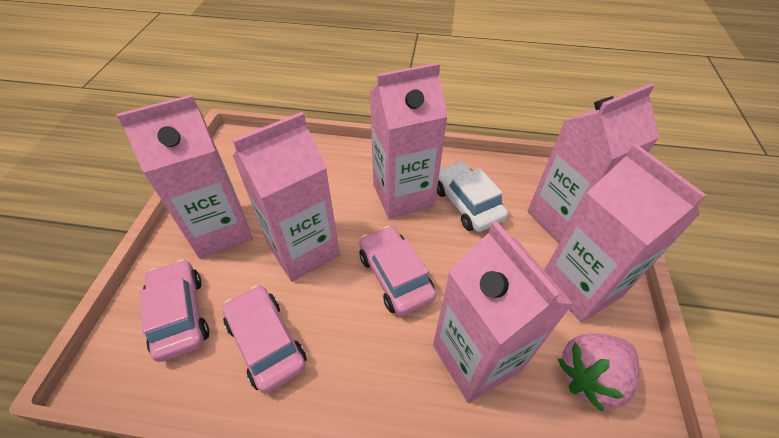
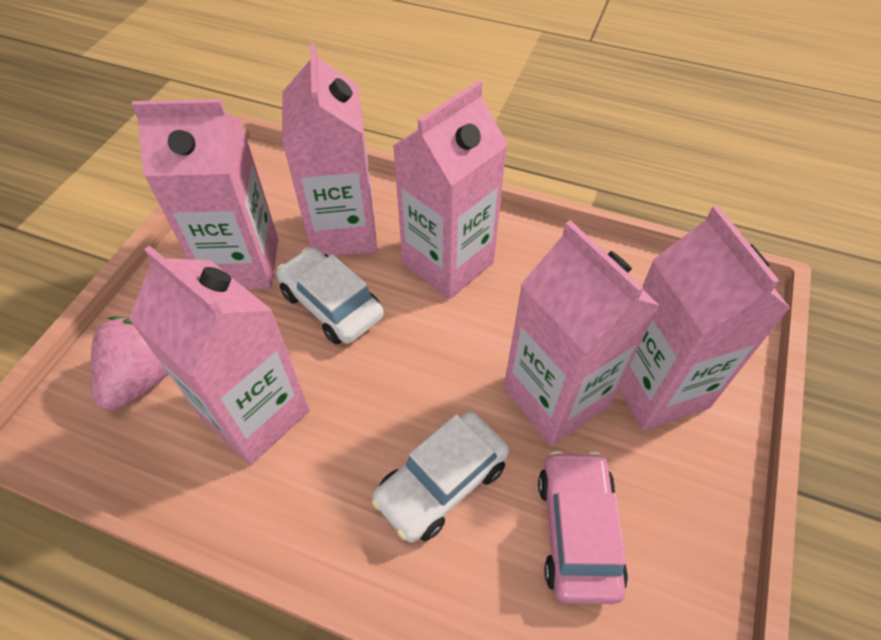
pink car: 3 -> 1
white car: 1 -> 2

